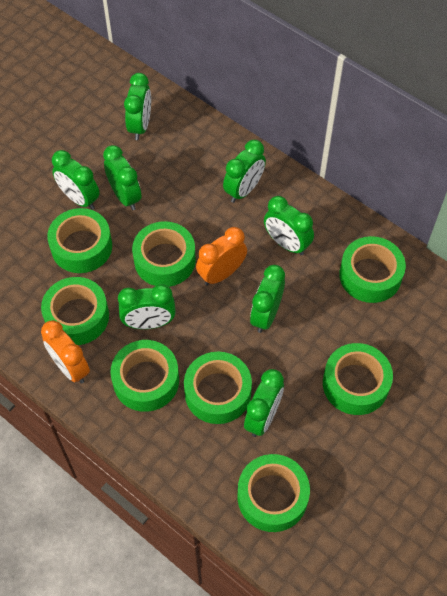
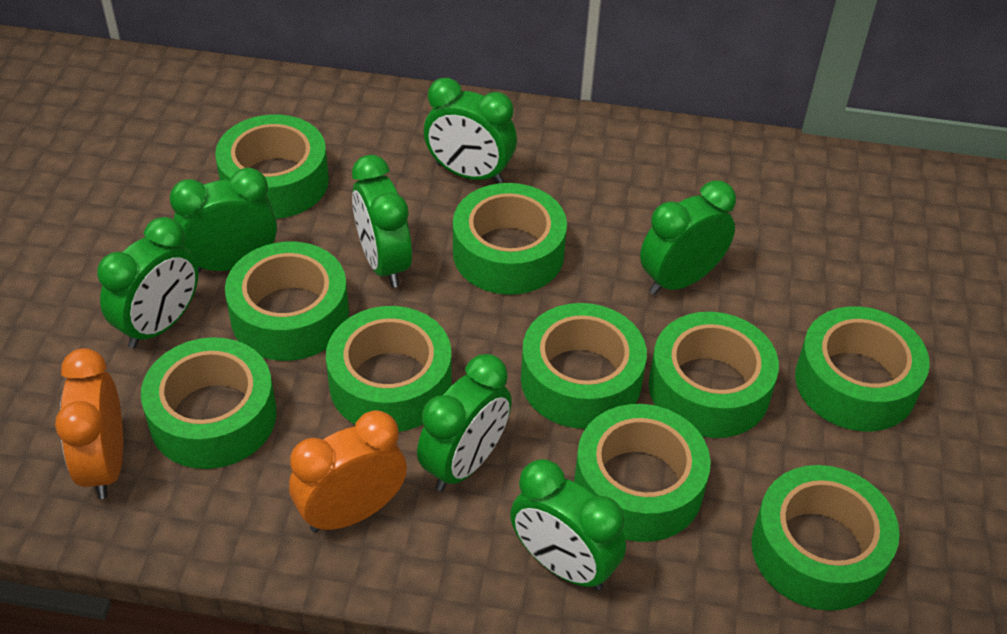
green clock: 8 -> 7
green tape: 8 -> 10

